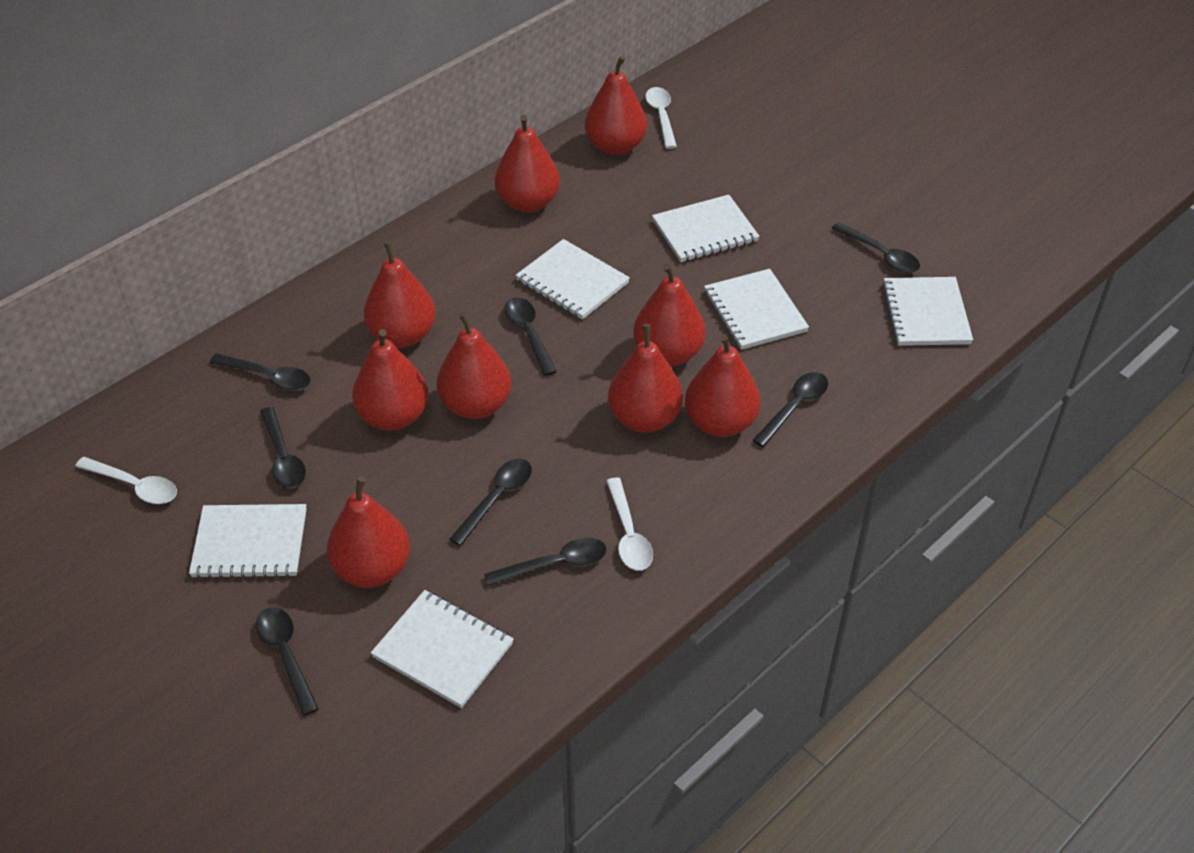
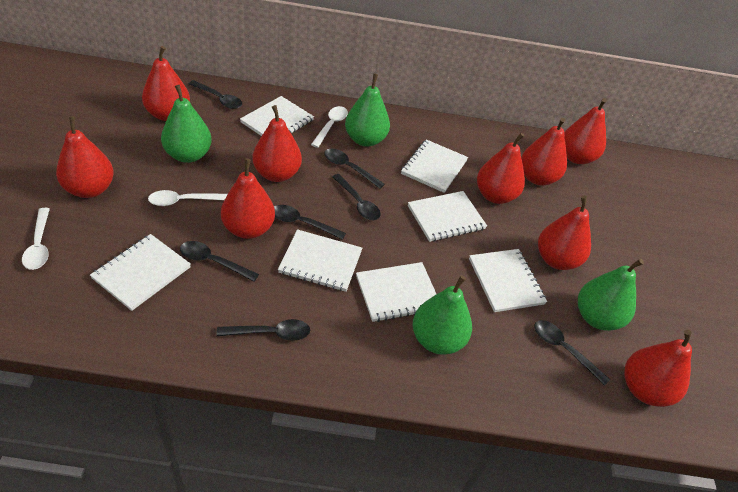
black spoon: 8 -> 7
green pear: 0 -> 4
white notebook: 6 -> 7

